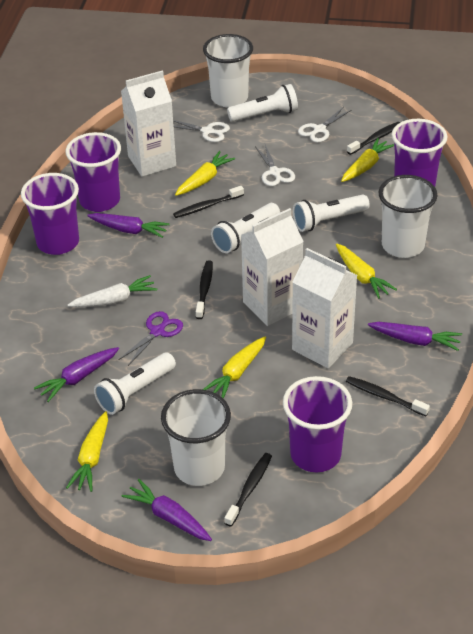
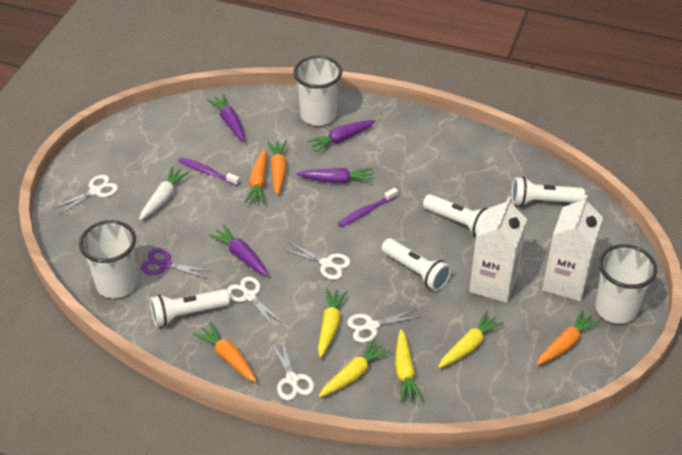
black toothbrush: 5 -> 0
orange carrot: 0 -> 4
purple cup: 4 -> 0
purple toothbrush: 0 -> 2
white carton: 3 -> 2
white scissors: 3 -> 5
yellow carrot: 5 -> 4

